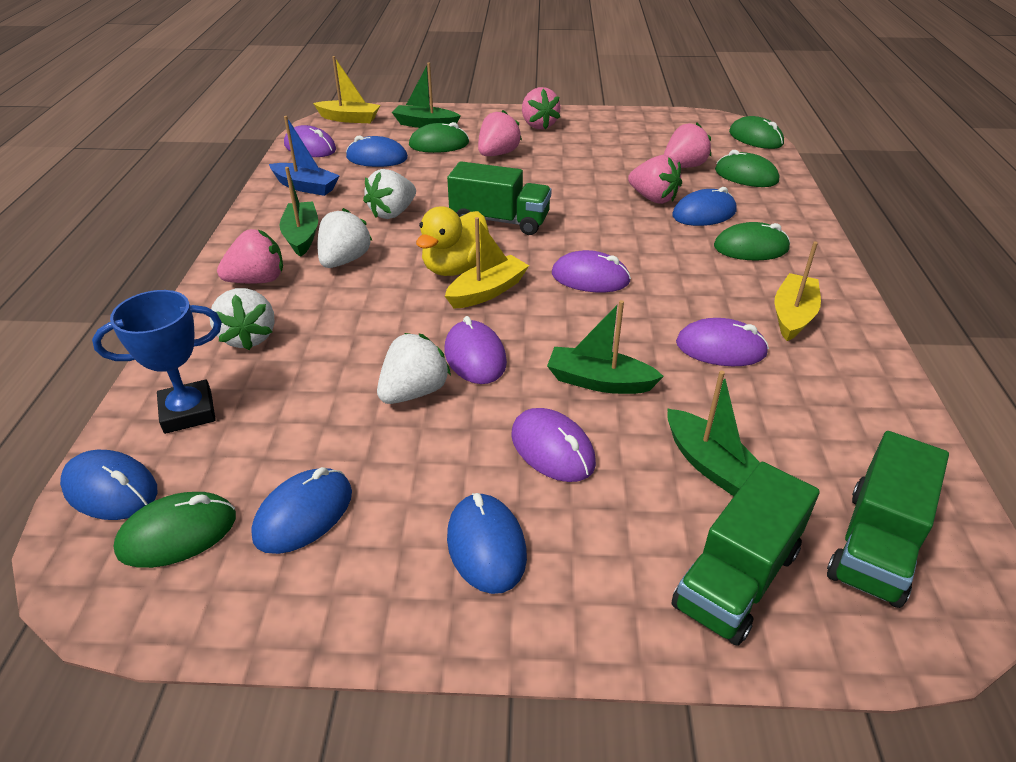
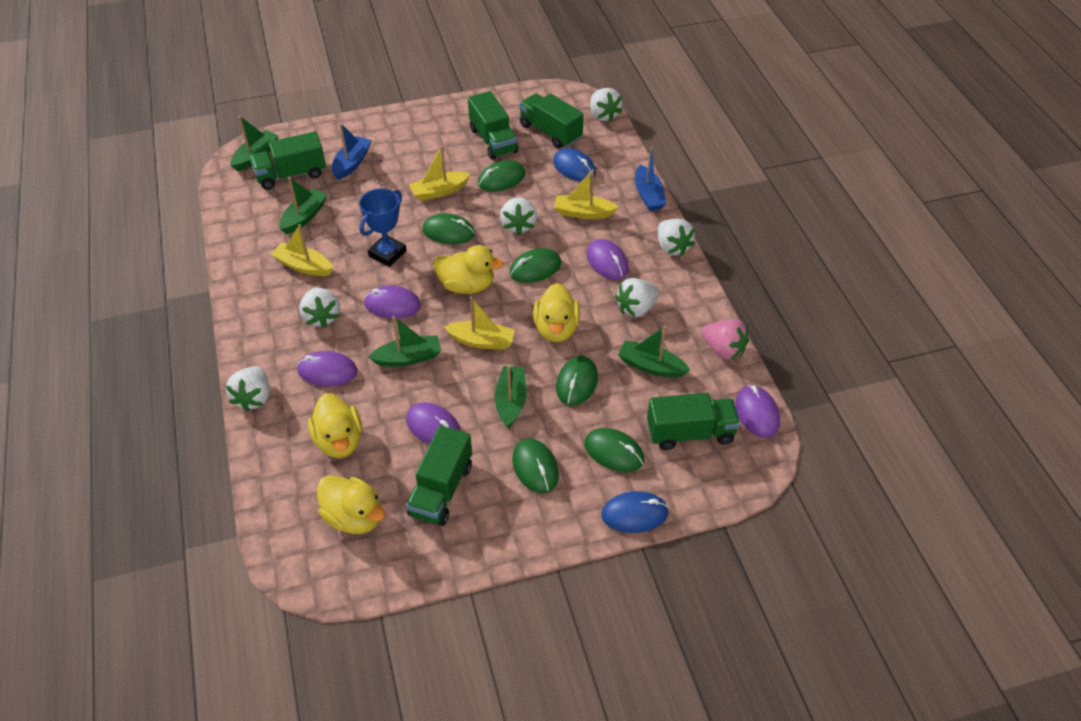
blue boat: 1 -> 2
blue mouse: 5 -> 2
green boat: 4 -> 5
green mouse: 5 -> 6
green truck: 3 -> 5
pink strawberry: 5 -> 1
white strawberry: 4 -> 6
yellow boat: 3 -> 4
yellow duck: 1 -> 4

